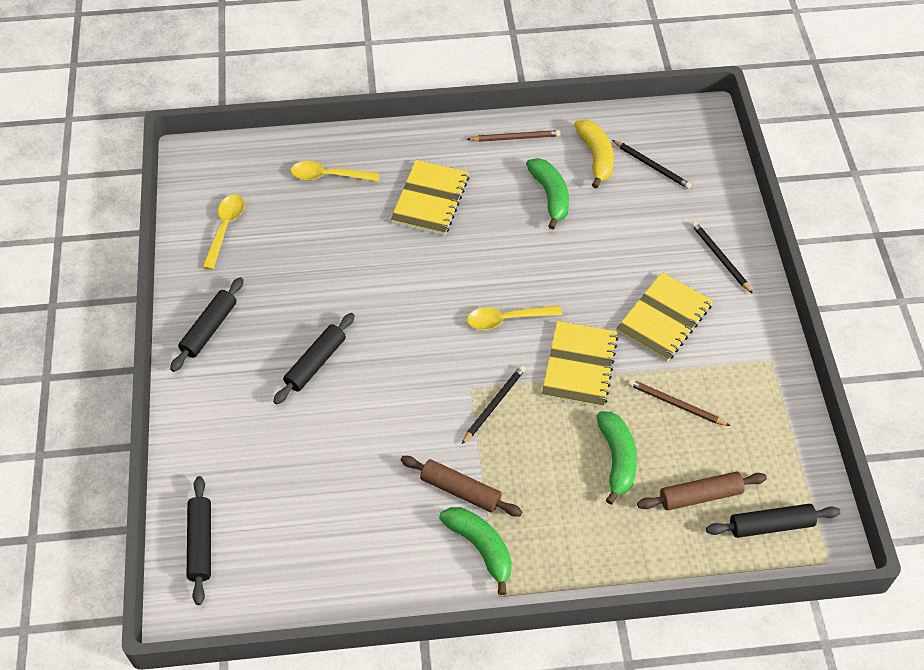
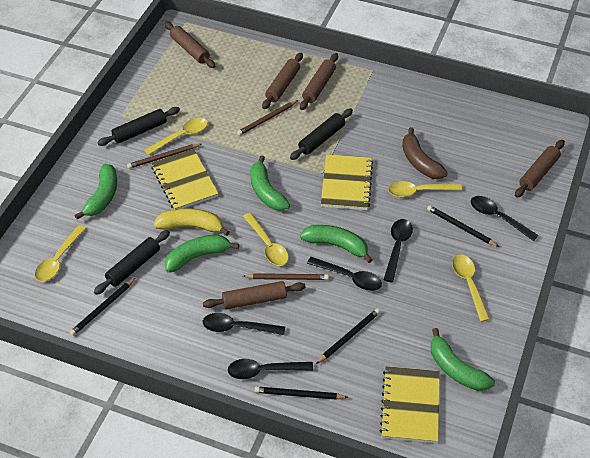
black pencil: 3 -> 4
black rolling pin: 4 -> 3
black spoon: 0 -> 5
brown banana: 0 -> 1
brown pencil: 2 -> 3
brown rolling pin: 2 -> 5
green banana: 3 -> 5
yellow spoon: 3 -> 5

